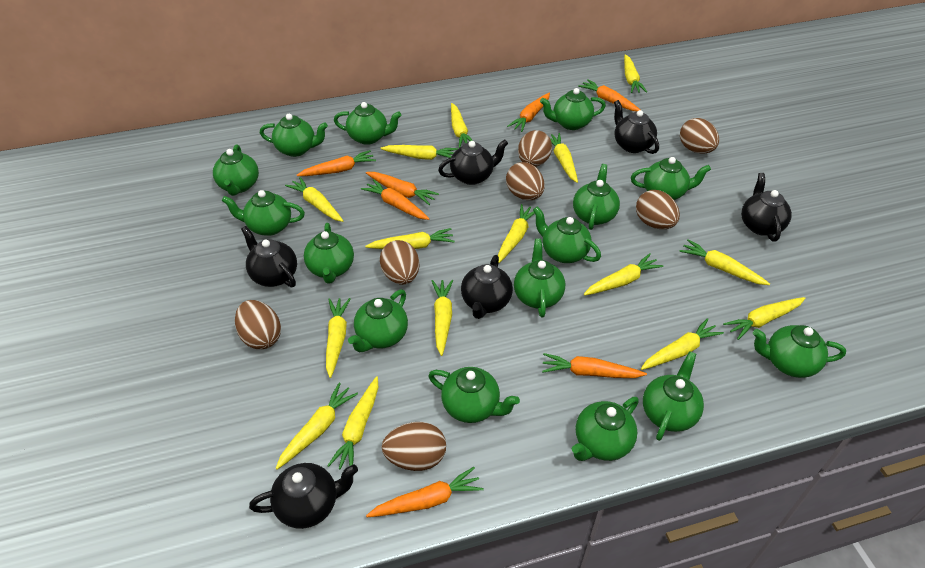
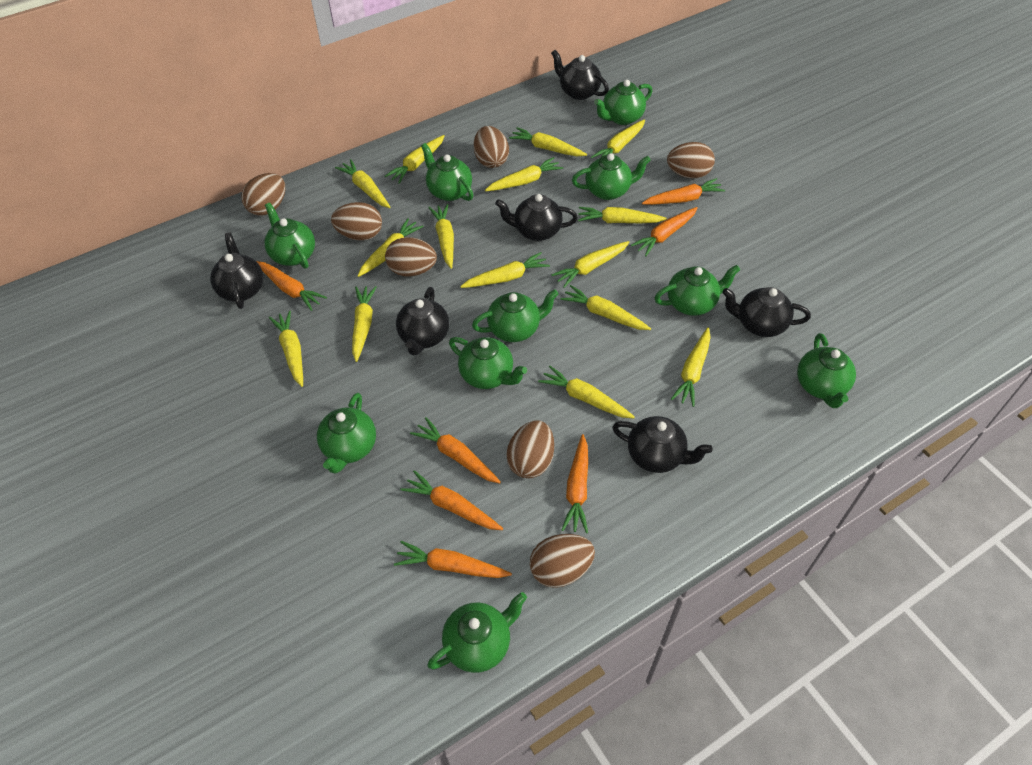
green teapot: 15 -> 10

